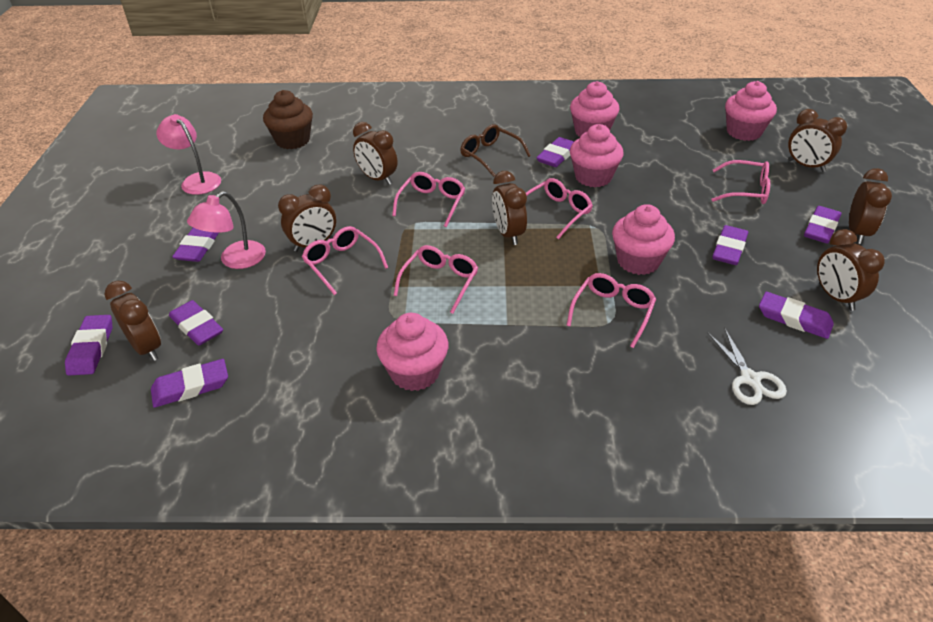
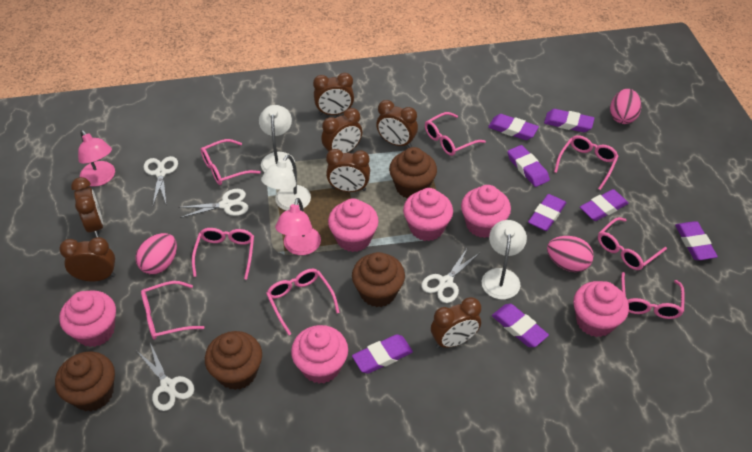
brown cupcake: 1 -> 4
brown glasses: 1 -> 0
pink cupcake: 5 -> 6
pink egg: 0 -> 3
pink glasses: 6 -> 8
white lamp: 0 -> 3
white scissors: 1 -> 4

